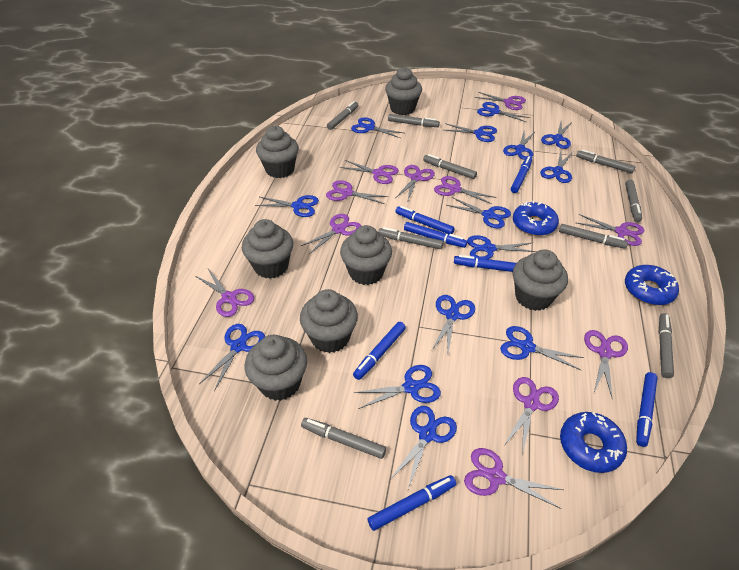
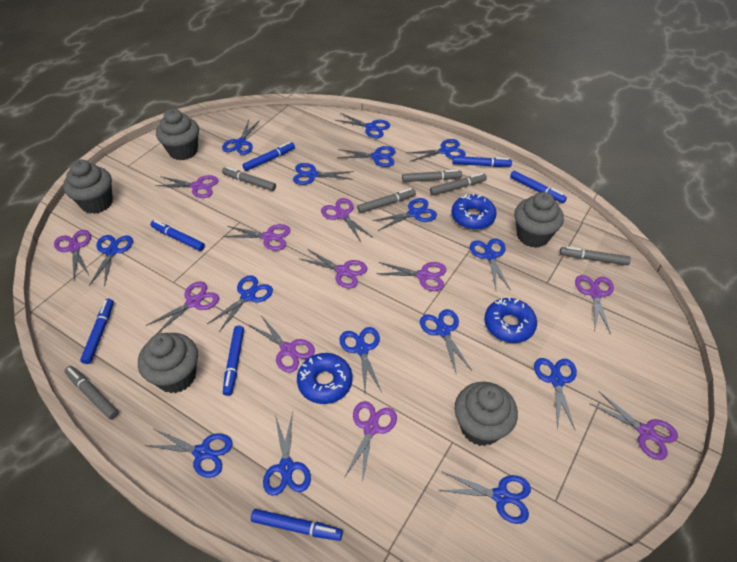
blue scissors: 14 -> 15
grey cupcake: 7 -> 5
grey marker: 9 -> 6

